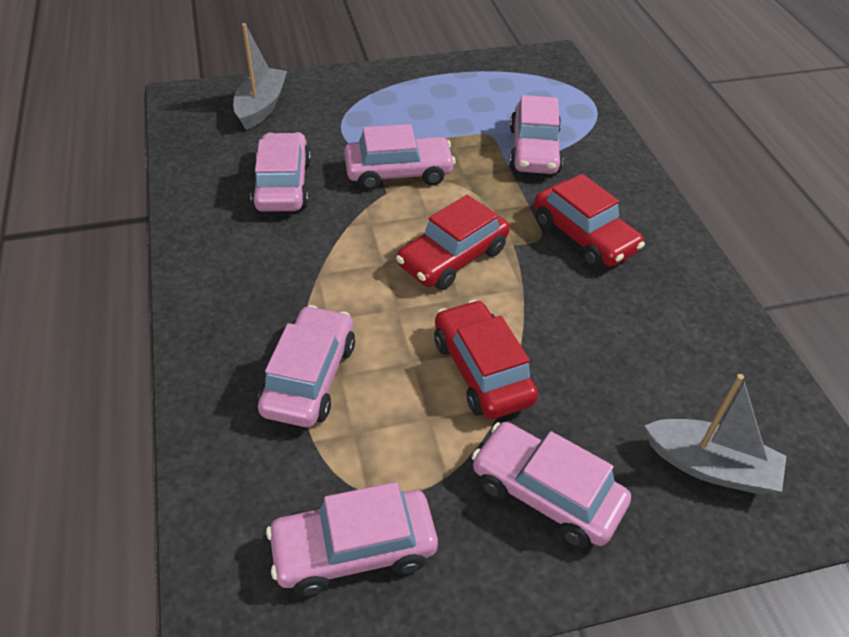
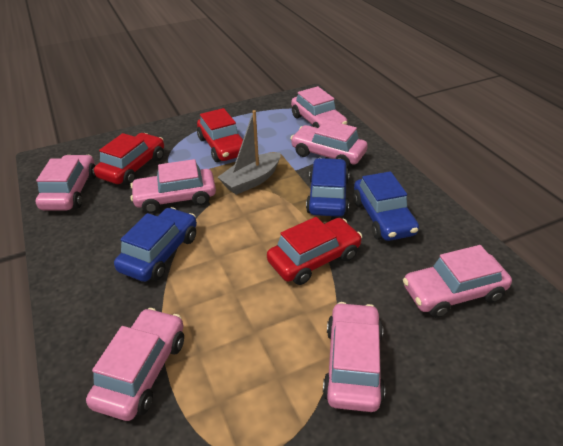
blue car: 0 -> 3
grey boat: 2 -> 1
pink car: 6 -> 7

